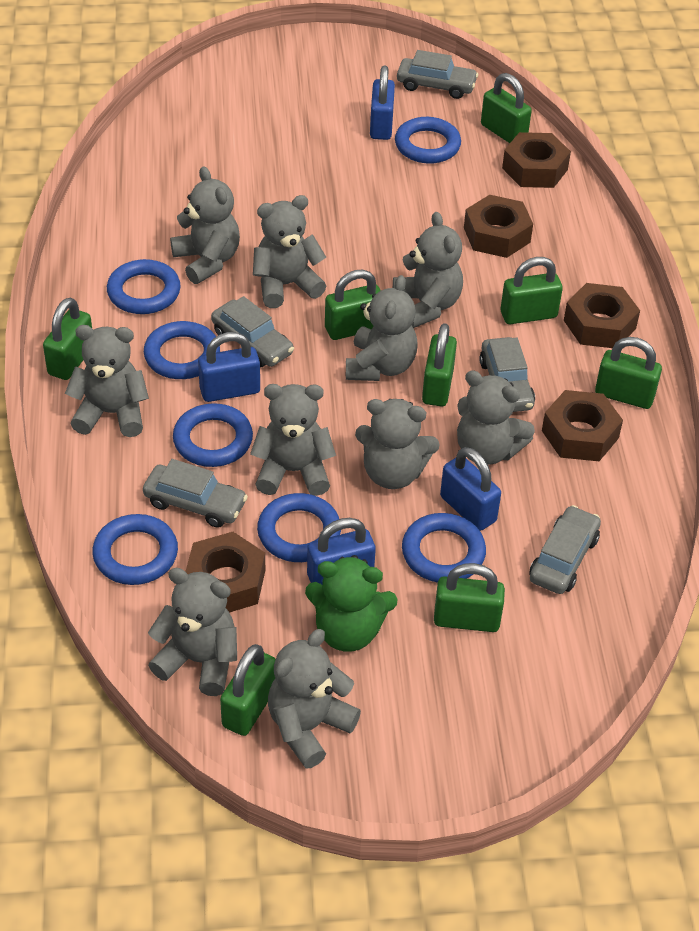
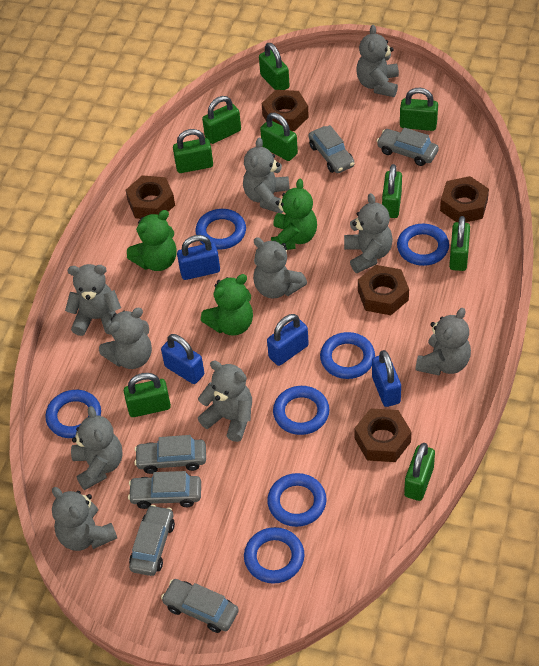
green padlock: 8 -> 9
green teddy bear: 1 -> 3
grey car: 5 -> 6

